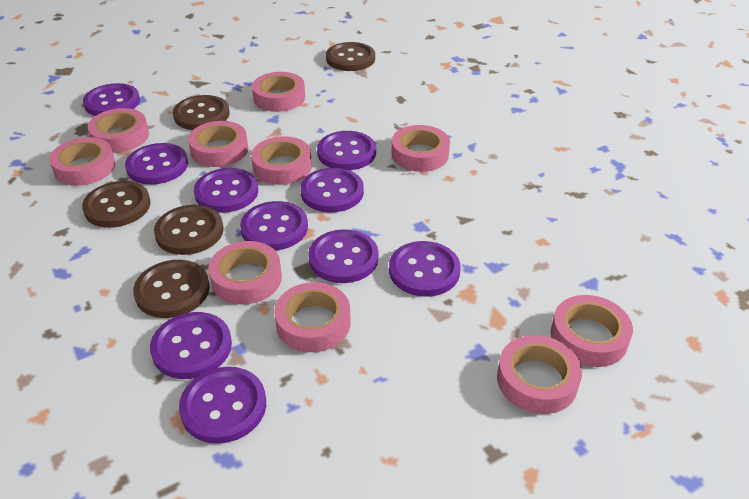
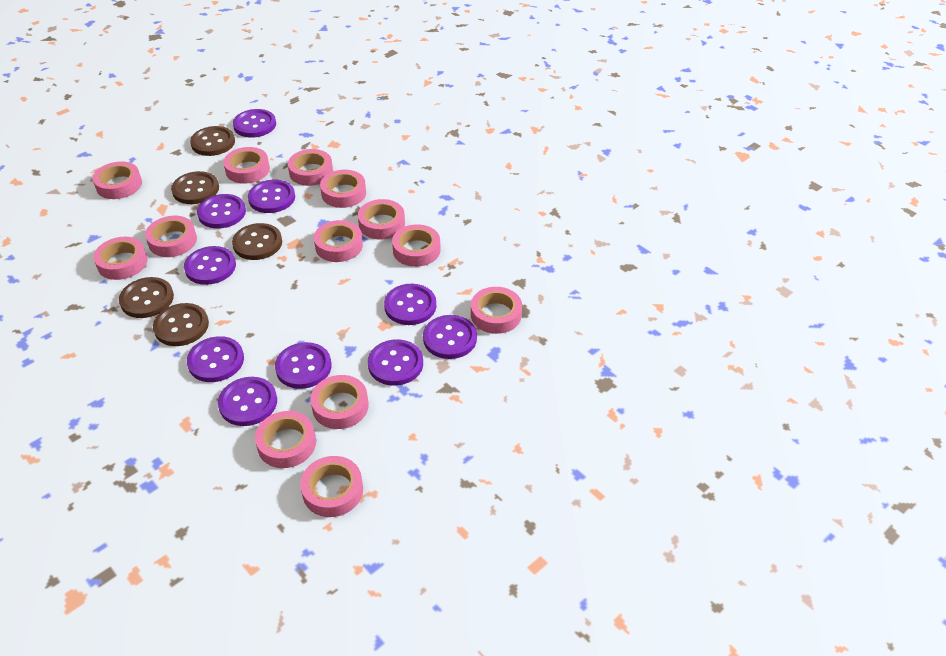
pink tape: 10 -> 13

